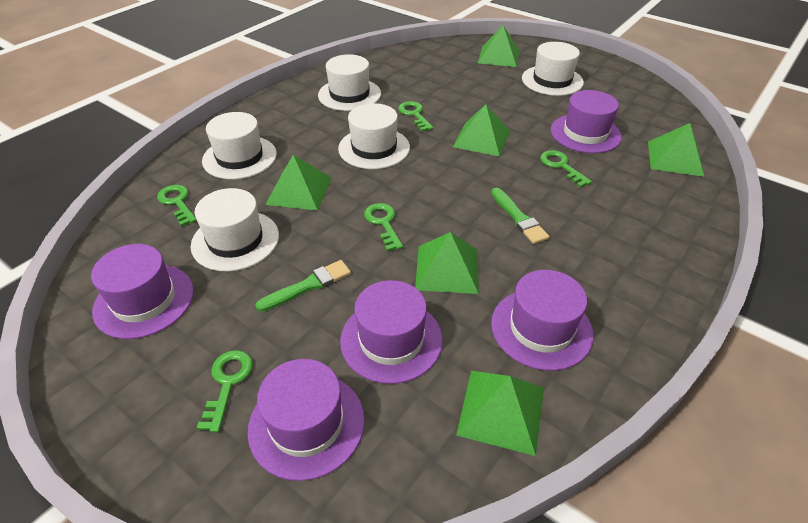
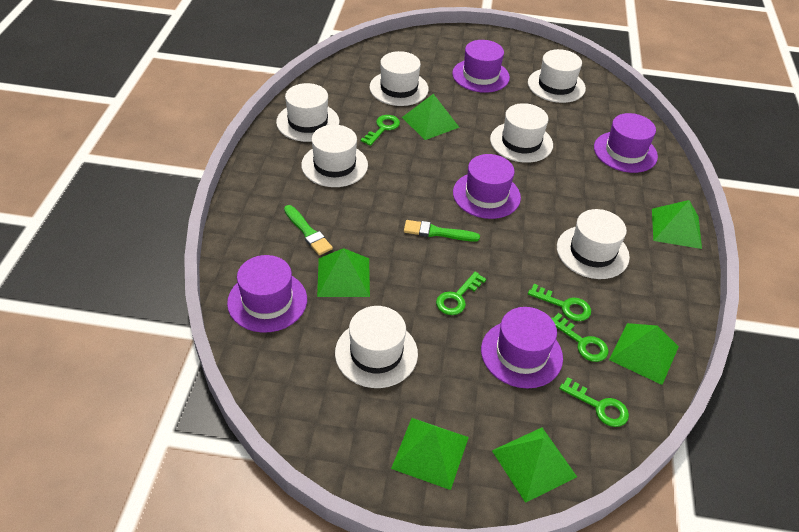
white hat: 5 -> 7

